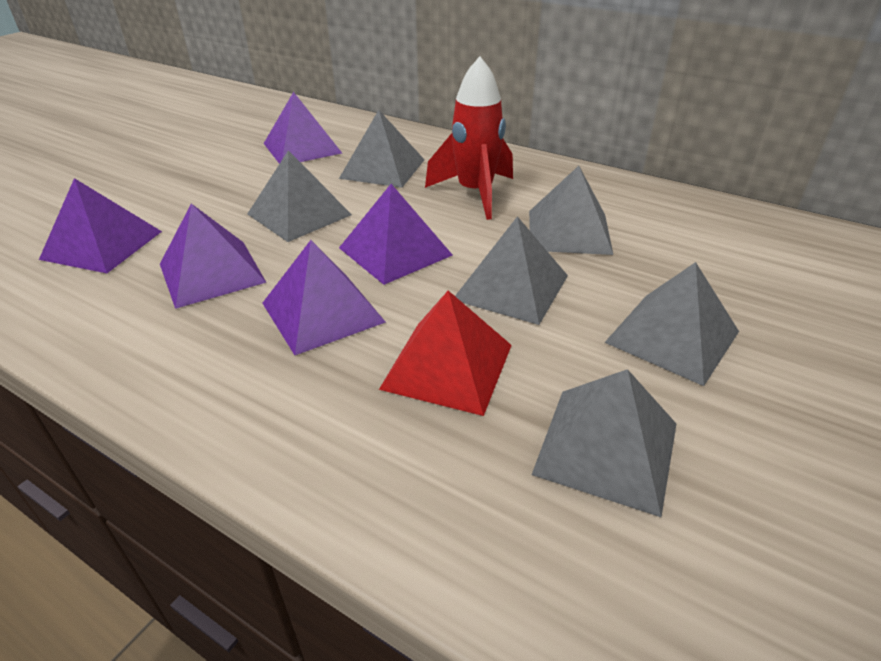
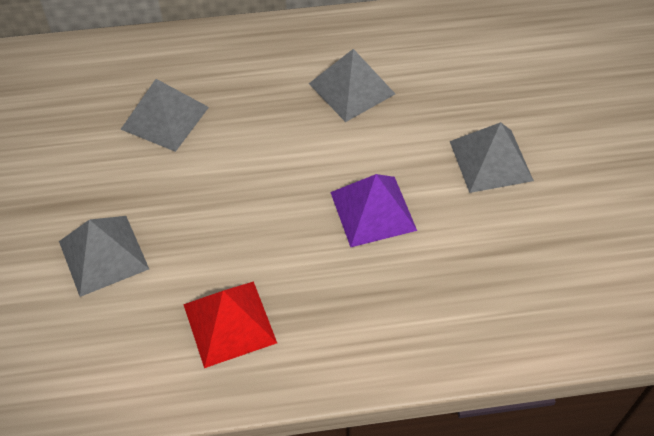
grey pyramid: 6 -> 4
purple pyramid: 5 -> 1
red rocket: 1 -> 0

